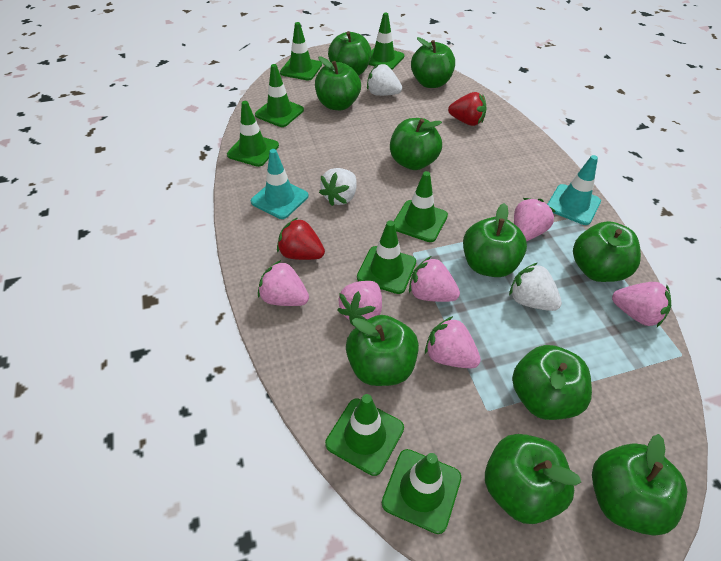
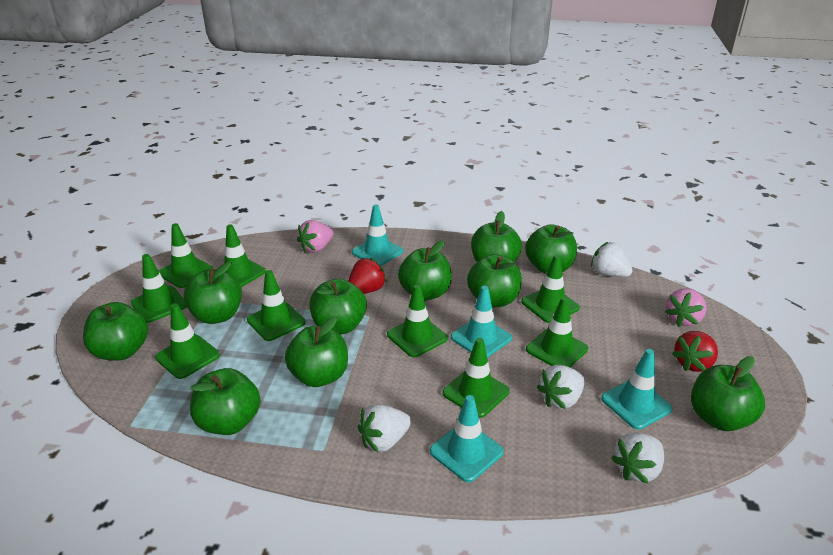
green traffic cone: 8 -> 9
pink strawberry: 6 -> 2
turquoise traffic cone: 2 -> 4
white strawberry: 3 -> 4

